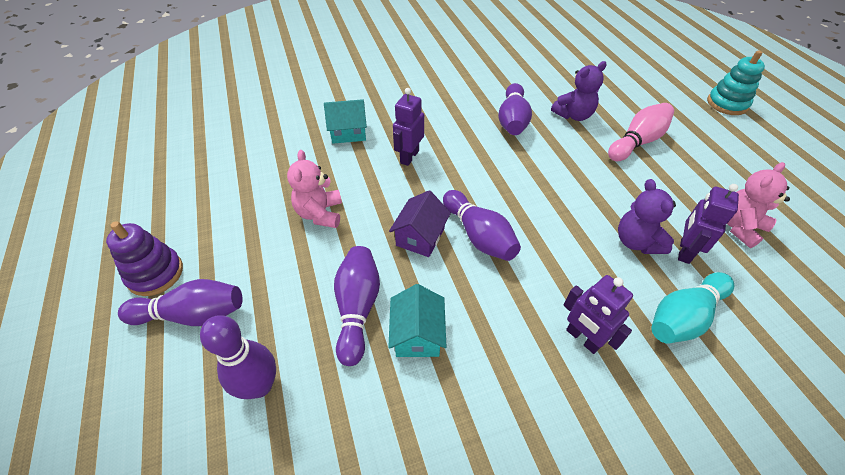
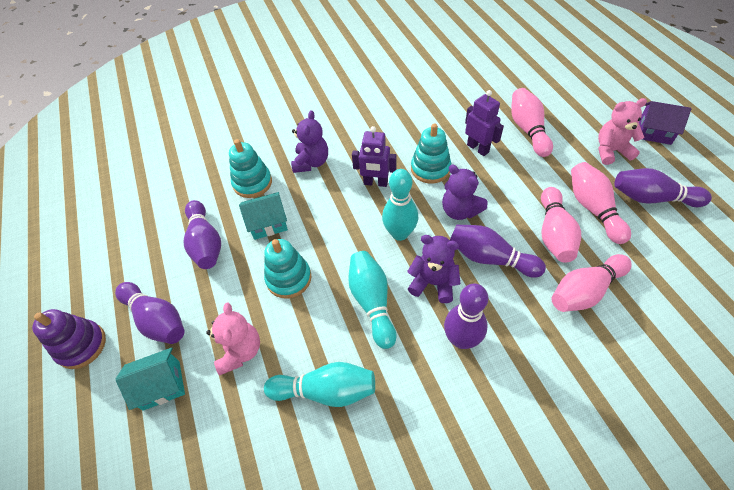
pink bowling pin: 1 -> 4
purple robot: 3 -> 2
purple teddy bear: 2 -> 3
turquoise bowling pin: 1 -> 3
turquoise stacking toy: 1 -> 3

